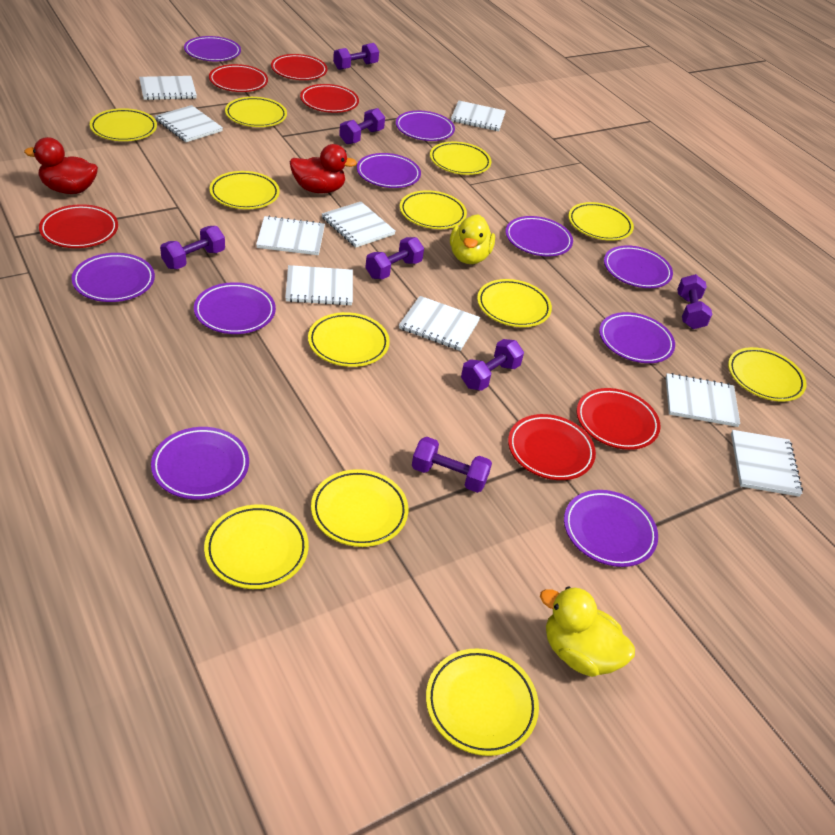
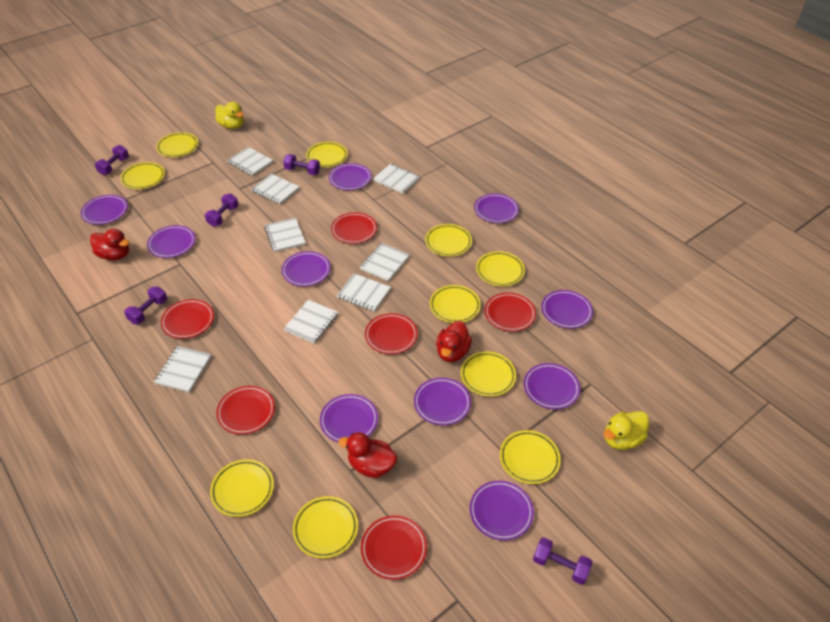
purple dumbbell: 7 -> 5
red duck: 2 -> 3
white notebook: 9 -> 8
yellow plate: 12 -> 10

